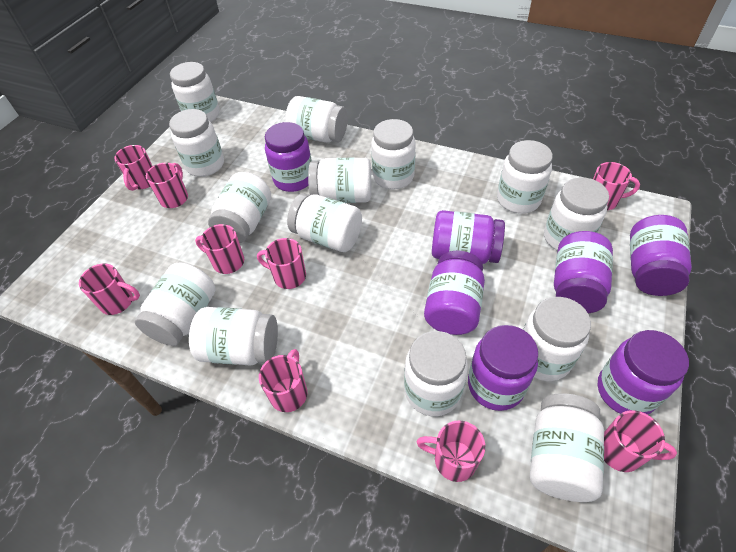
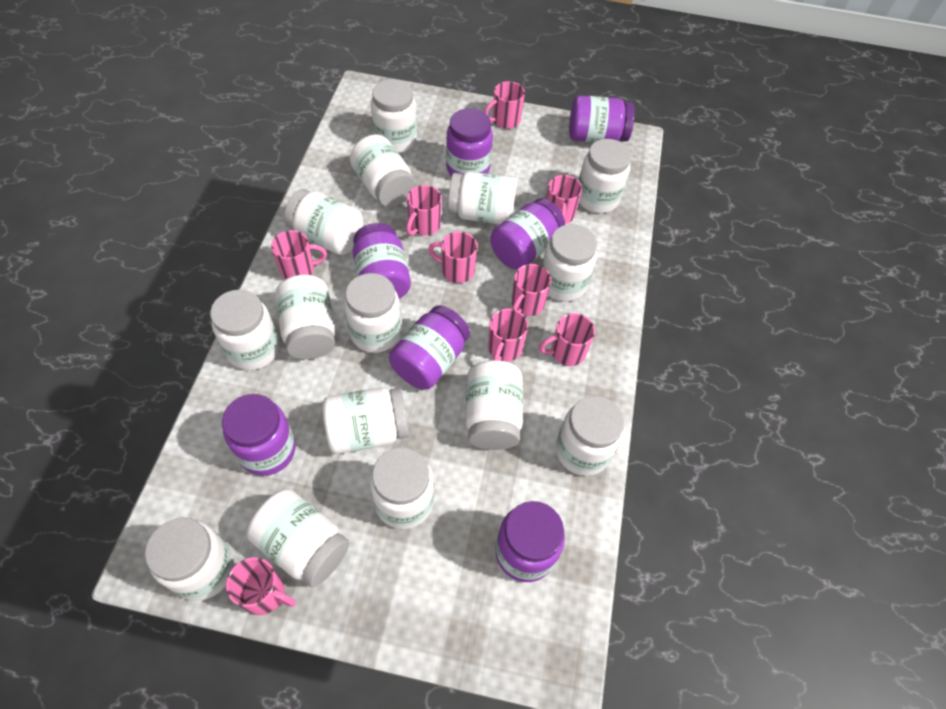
white jar: 14 -> 15

